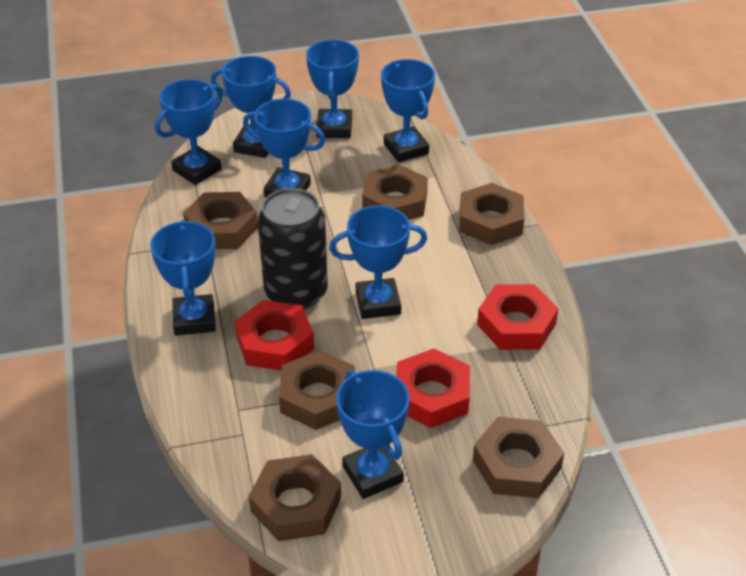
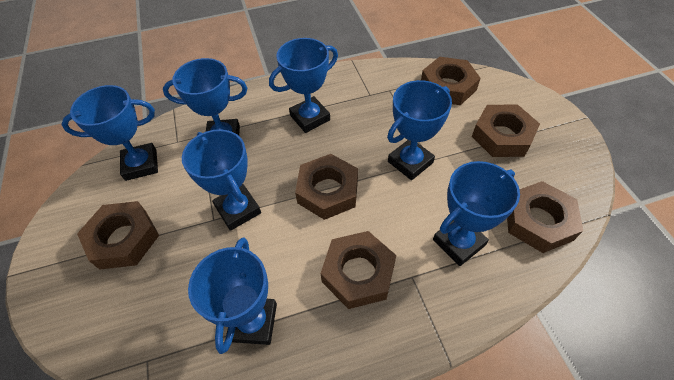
black can: 1 -> 0
blue trophy: 8 -> 7
red nut: 3 -> 0

